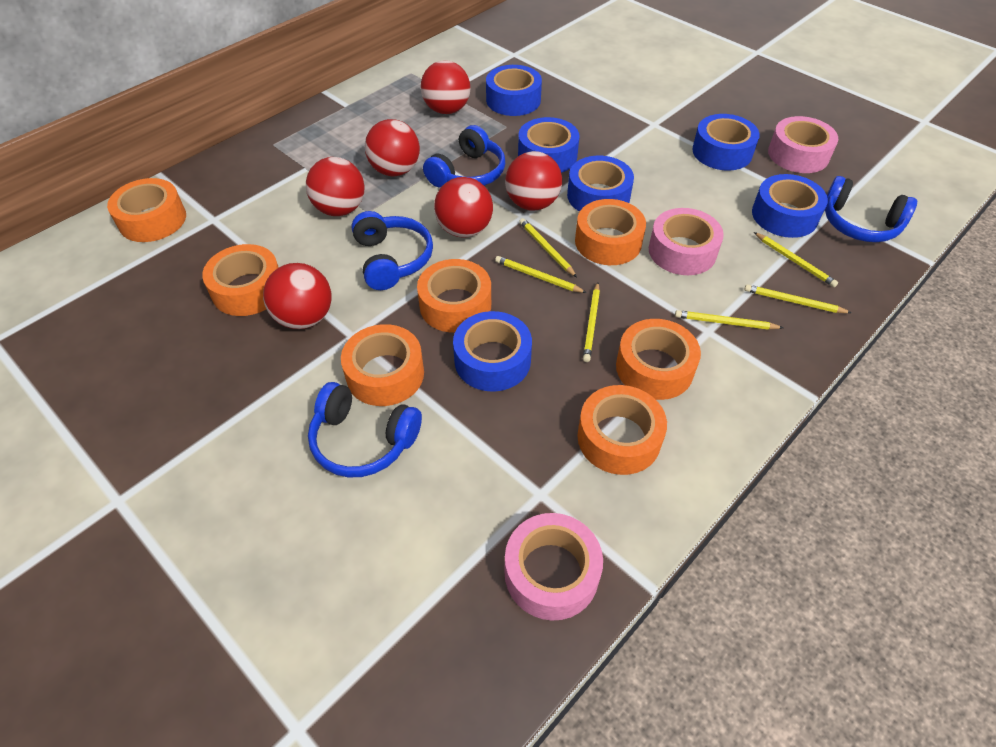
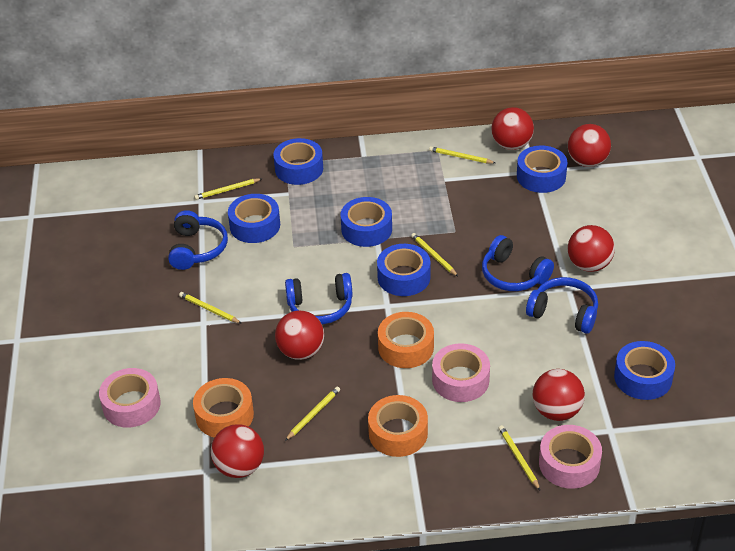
orange tape: 7 -> 3

